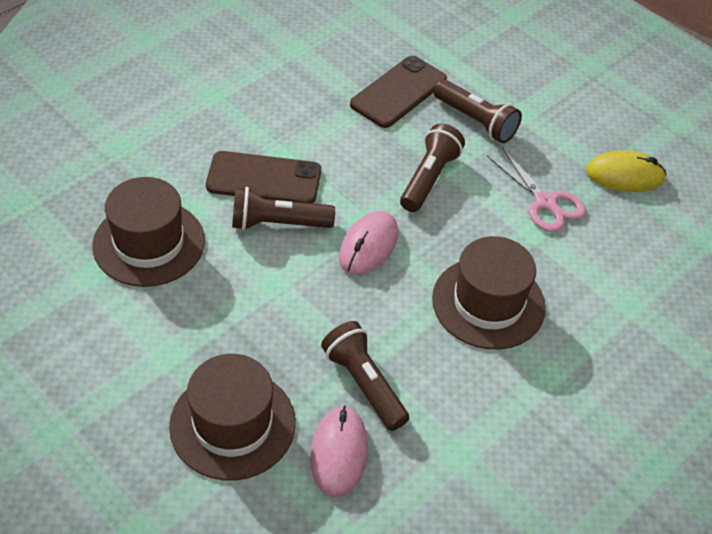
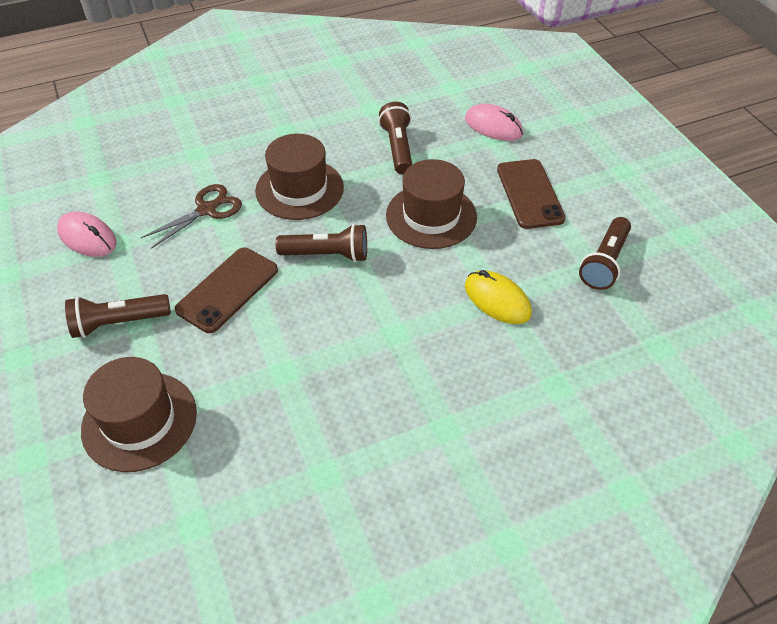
brown scissors: 0 -> 1
pink scissors: 1 -> 0

